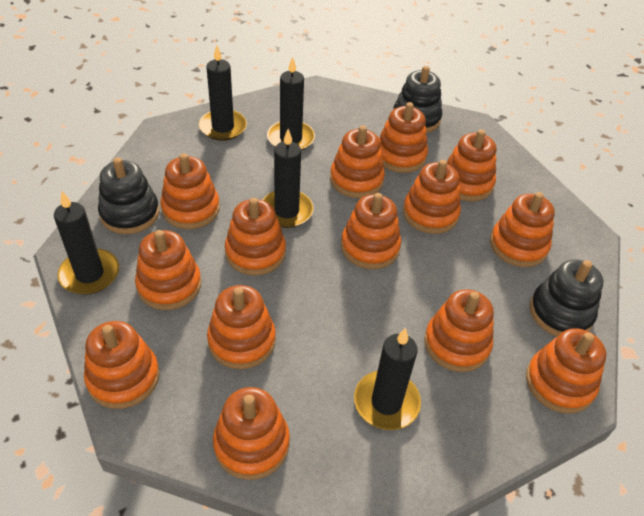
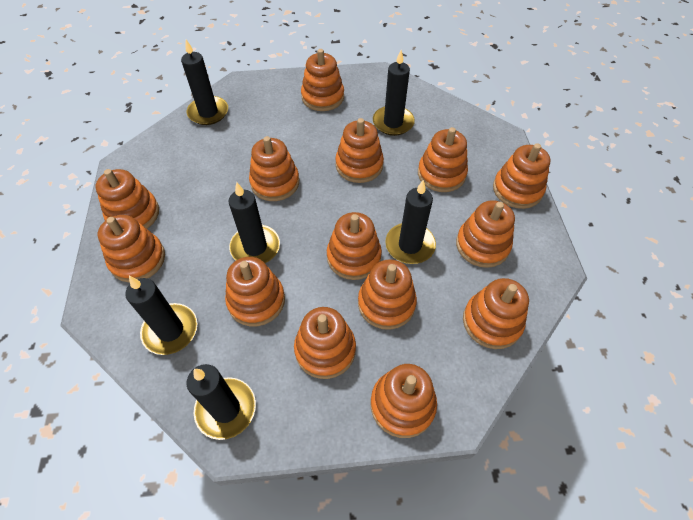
black candle: 5 -> 6
black stacking toy: 3 -> 0

